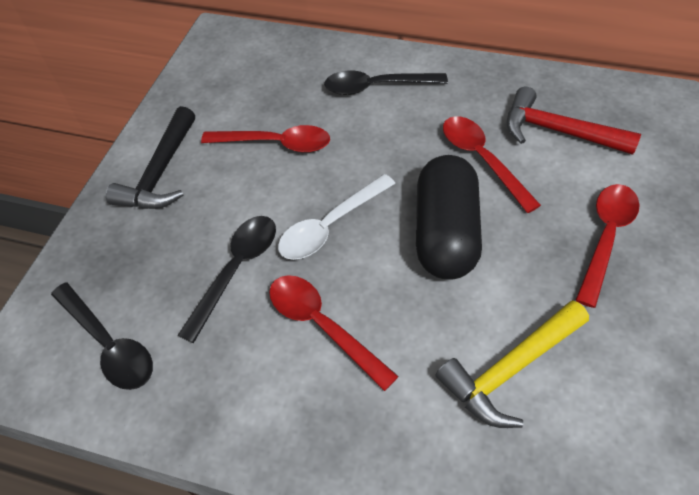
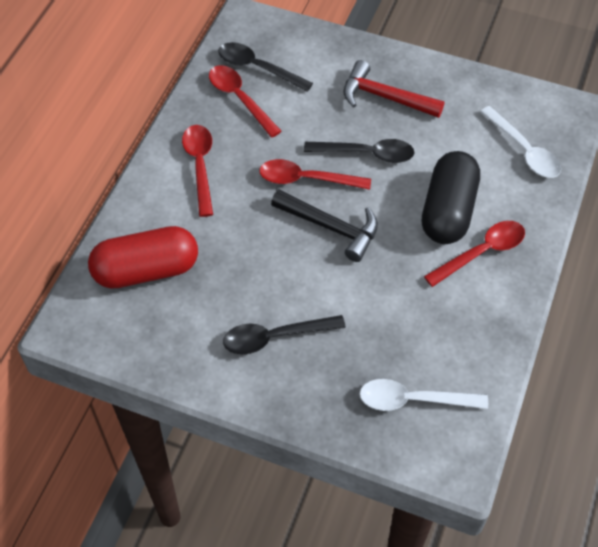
red capsule: 0 -> 1
white spoon: 1 -> 2
yellow hammer: 1 -> 0

